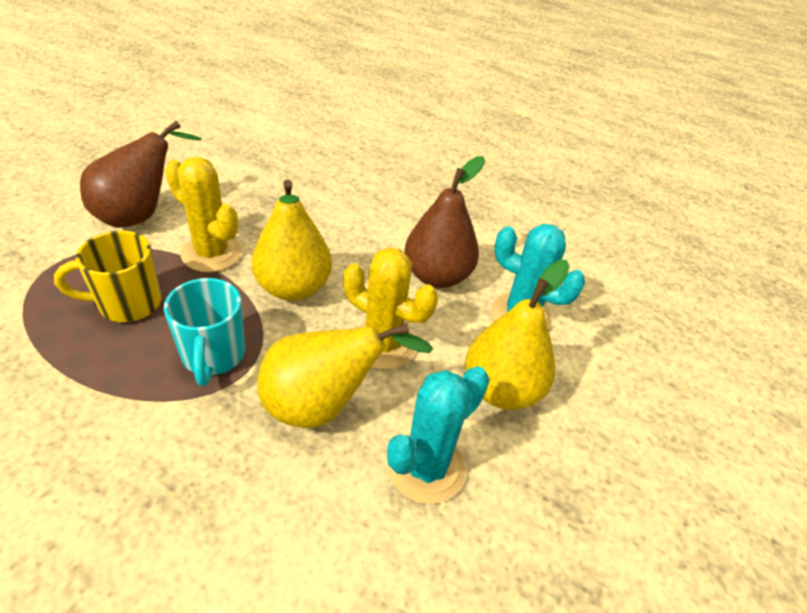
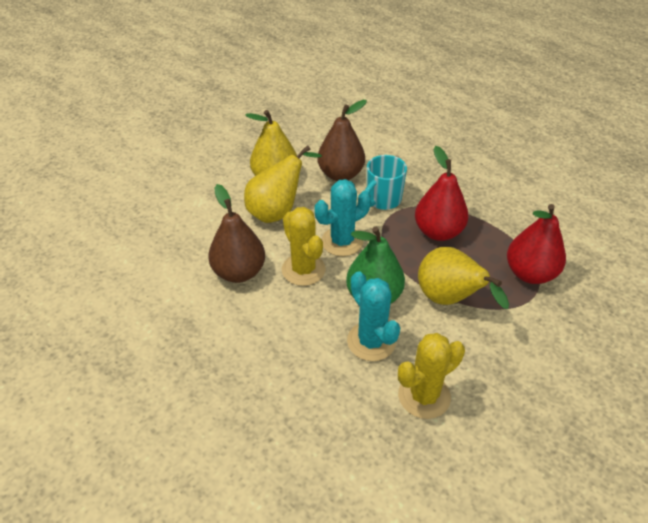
green pear: 0 -> 1
red pear: 0 -> 2
yellow mug: 1 -> 0

